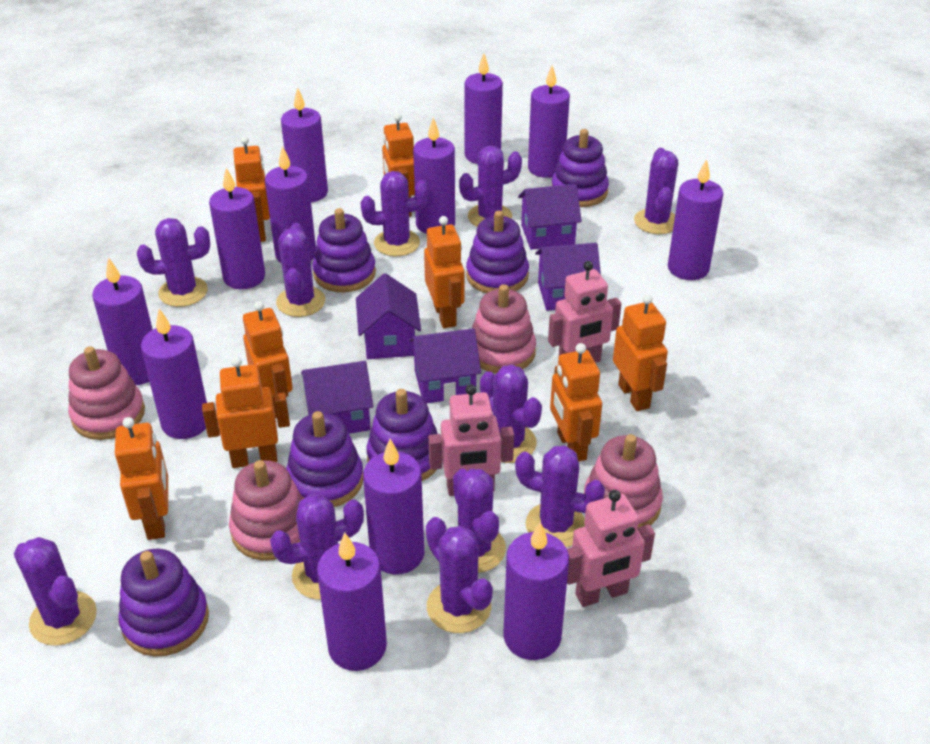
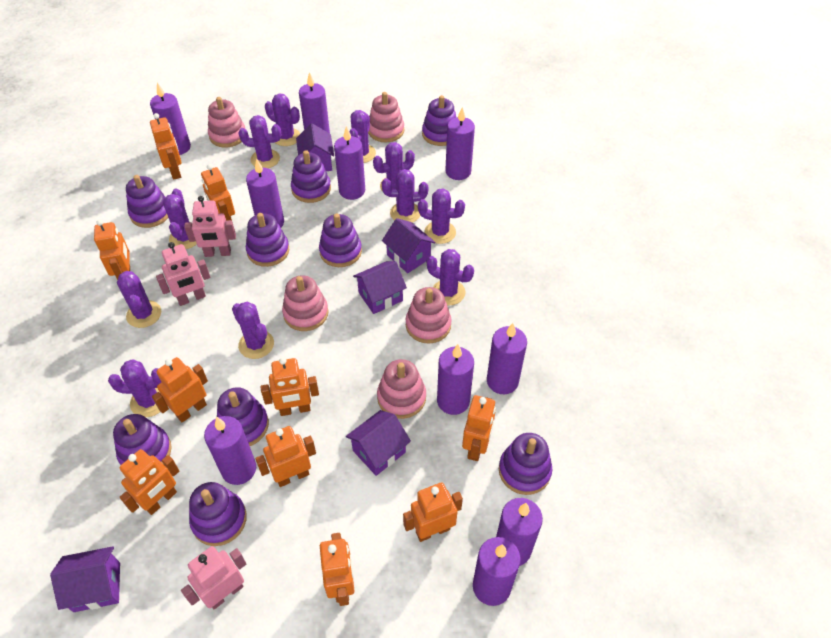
orange robot: 8 -> 10
pink stacking toy: 4 -> 5
purple candle: 12 -> 10
purple stacking toy: 6 -> 9

